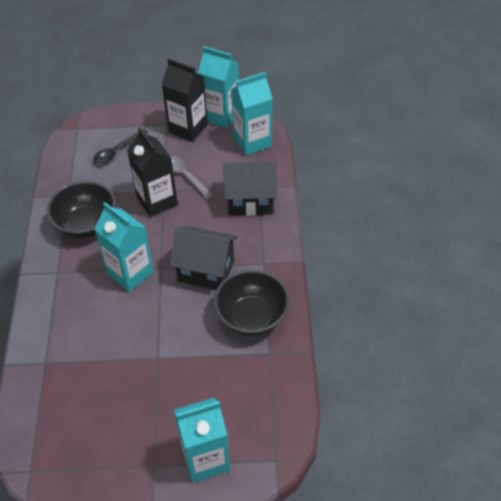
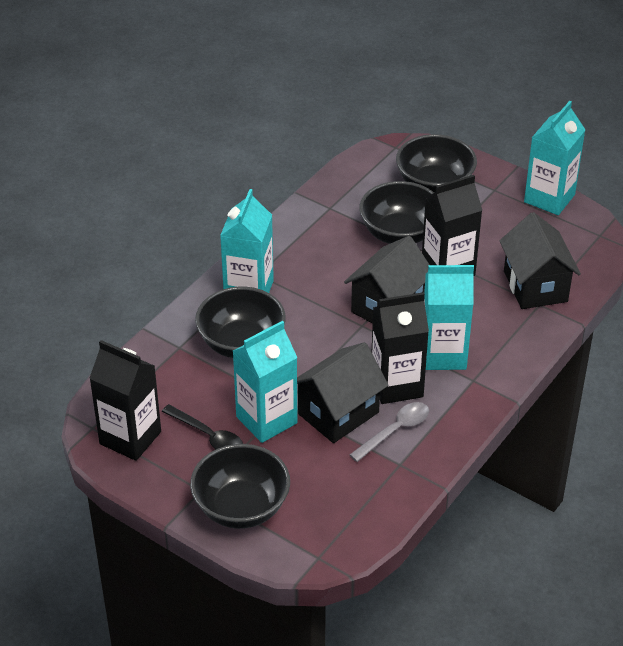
black bowl: 2 -> 4
black carton: 2 -> 3
black house: 2 -> 3

